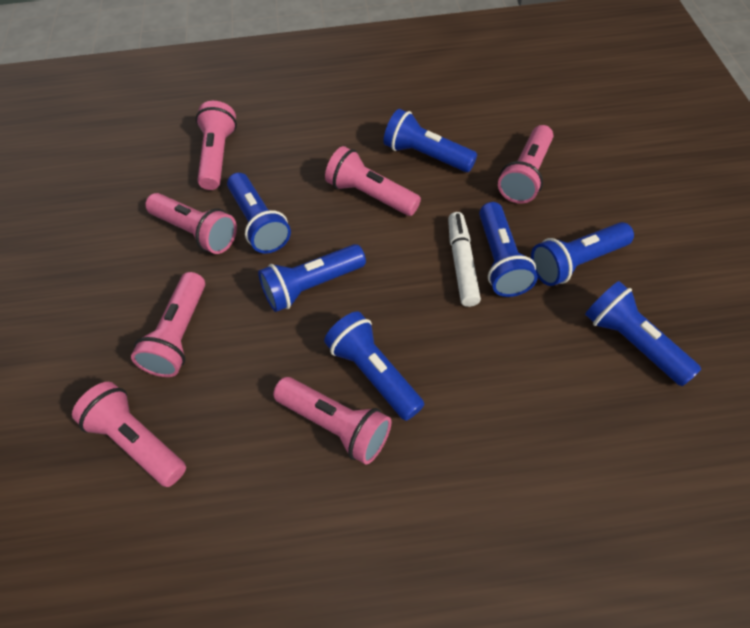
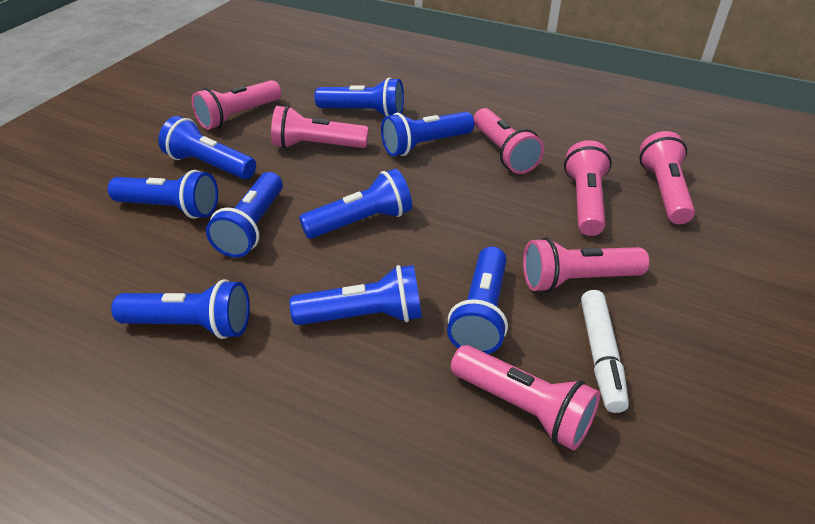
blue flashlight: 7 -> 9

